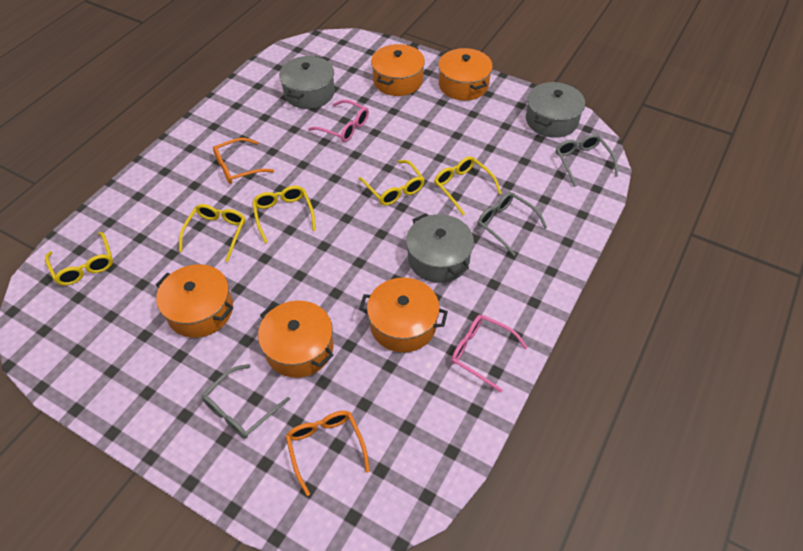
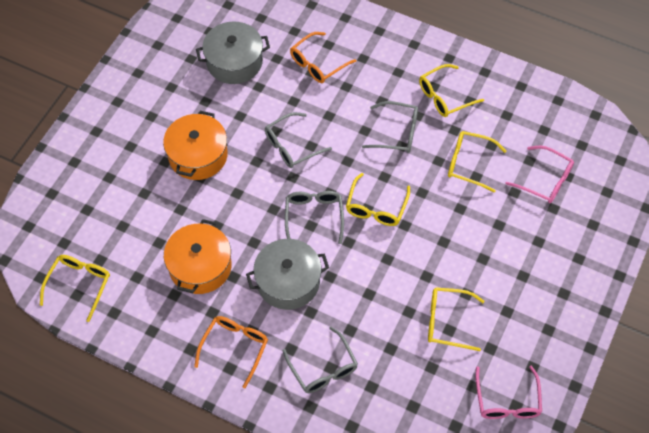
grey glasses: 3 -> 4
grey pot: 3 -> 2
orange pot: 5 -> 2

